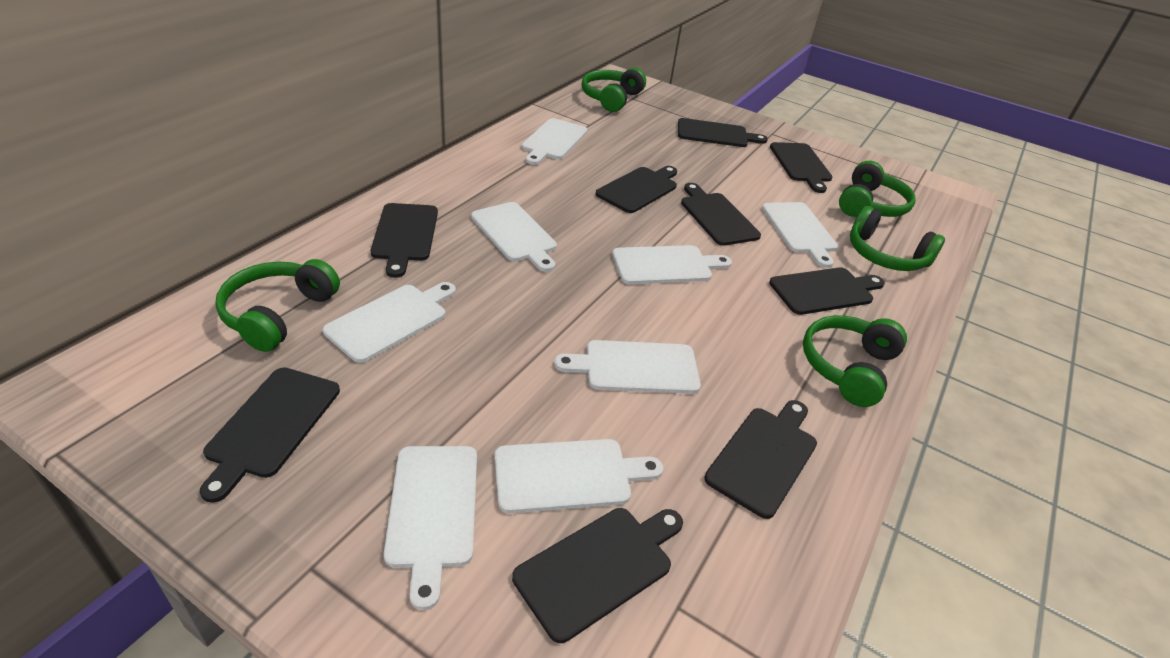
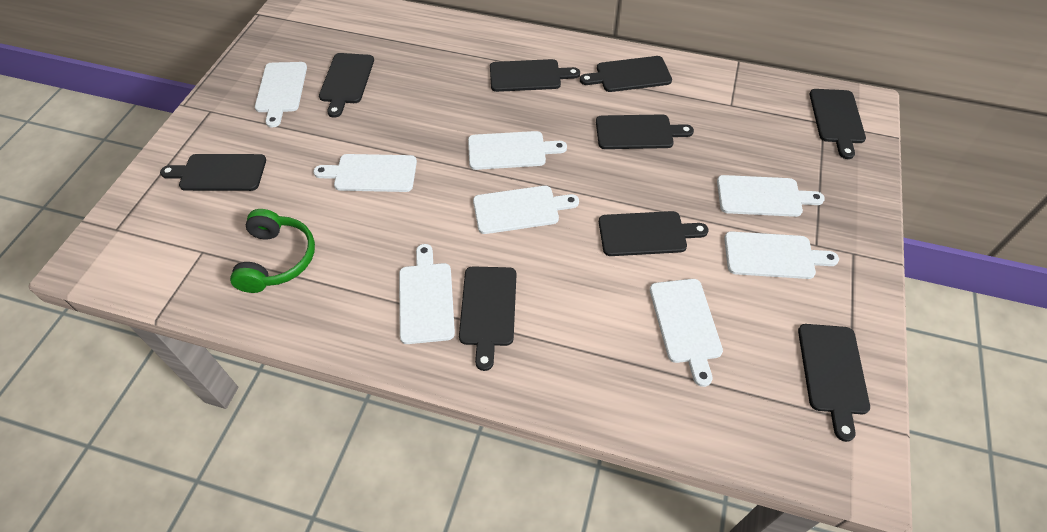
green headphones: 5 -> 1

